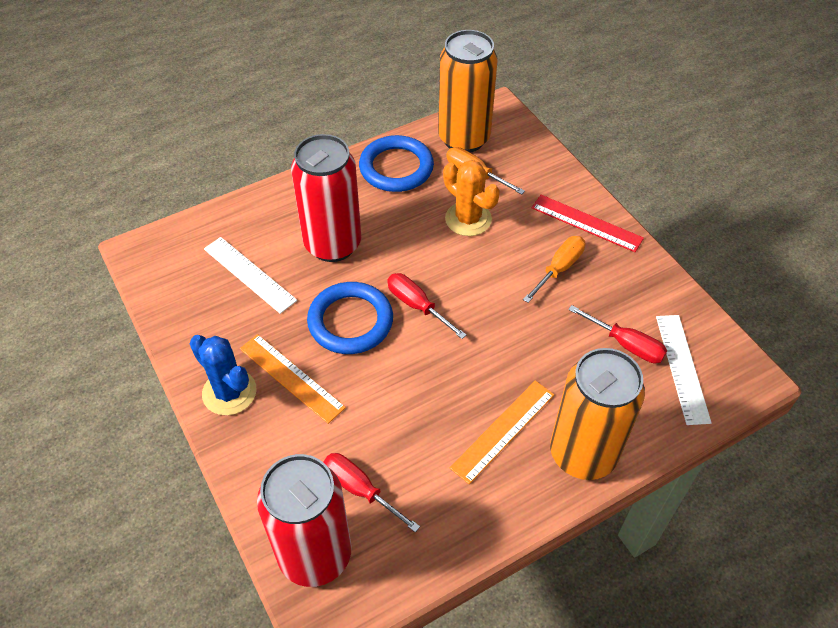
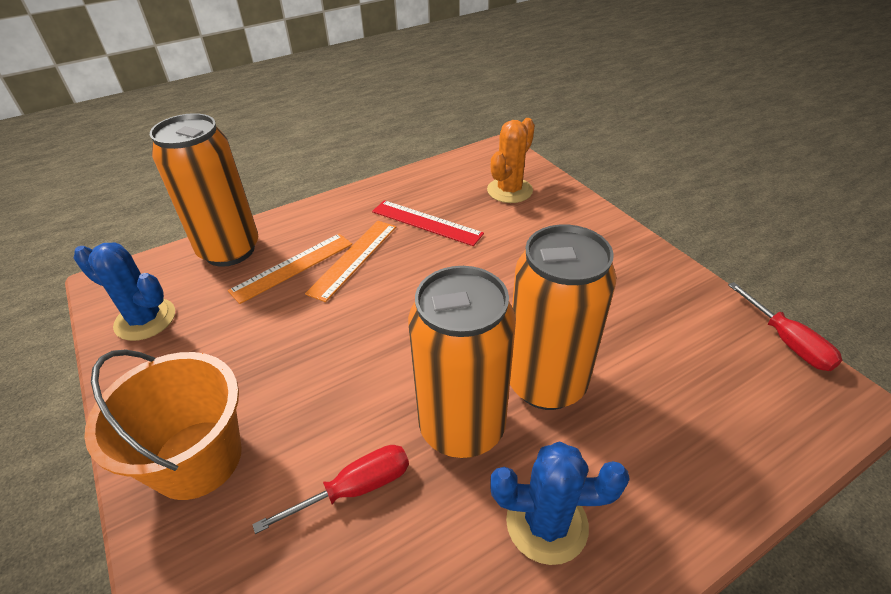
blue cactus: 1 -> 2
blue ring: 2 -> 0
orange bucket: 0 -> 1
orange can: 2 -> 3
orange screwdriver: 2 -> 0
red can: 2 -> 0
red screwdriver: 3 -> 2
white ruler: 2 -> 0

